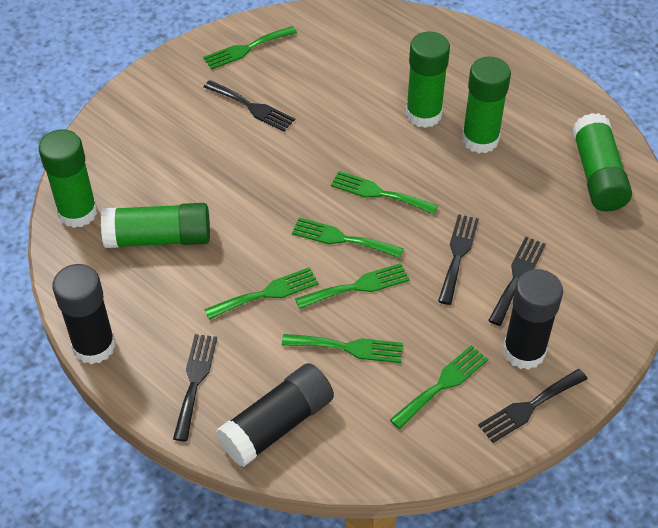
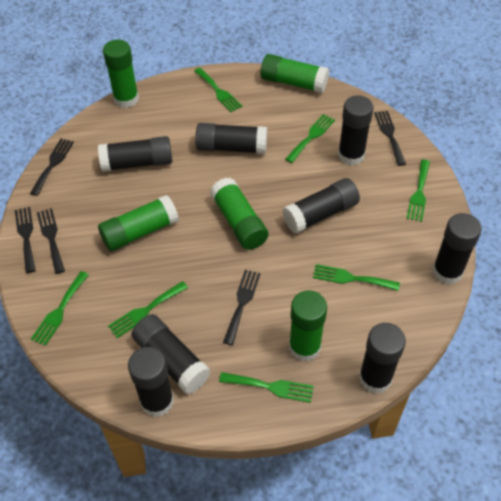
black glue stick: 3 -> 8

